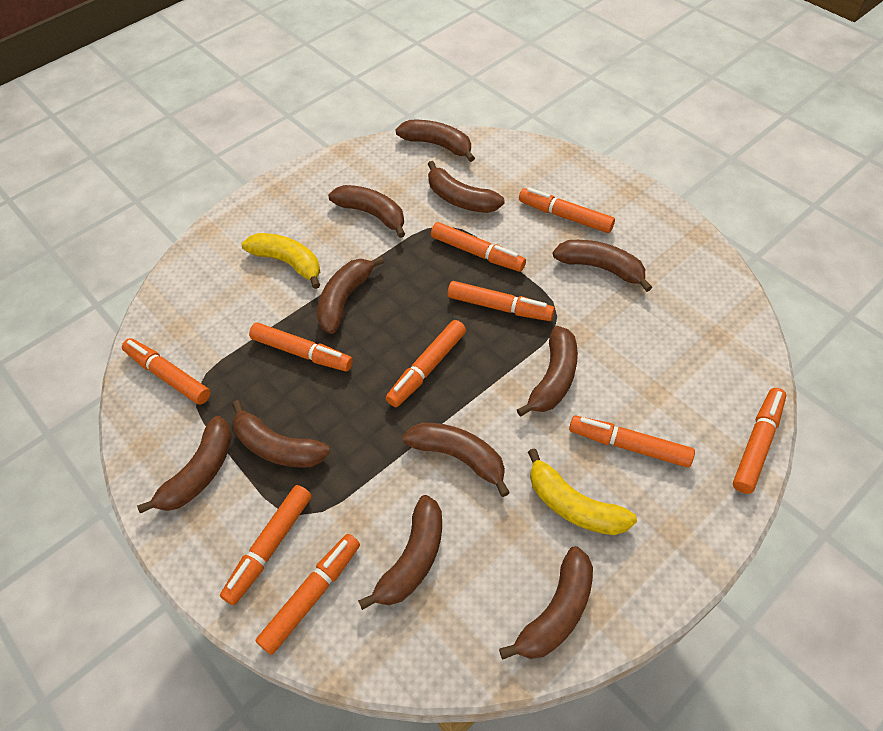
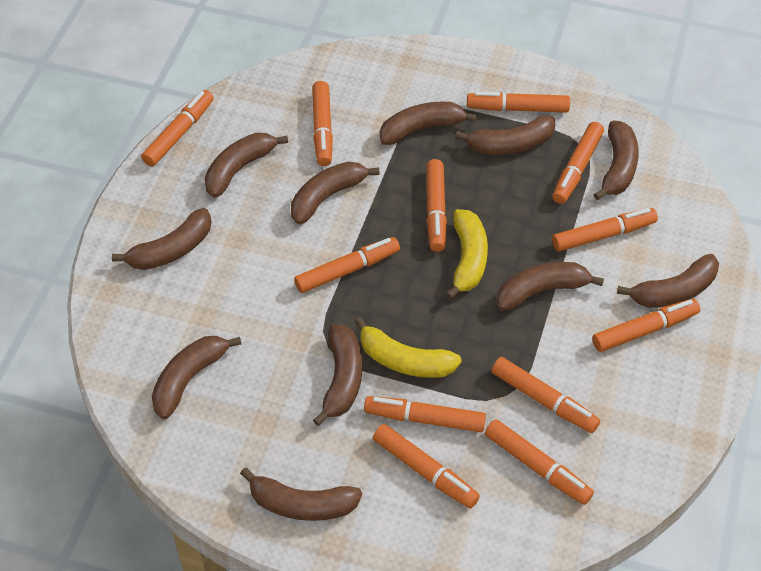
orange marker: 10 -> 12

